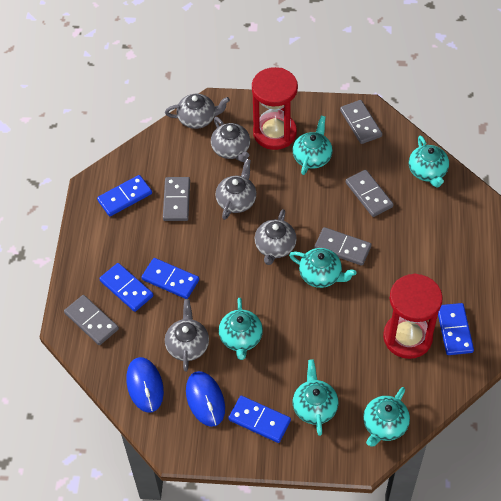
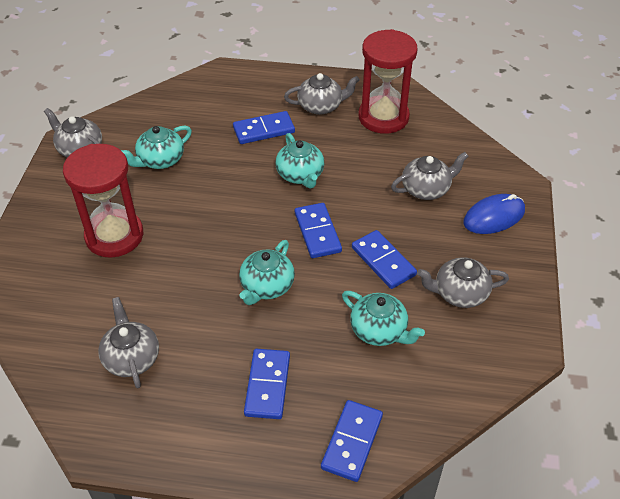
blue mouse: 2 -> 1
grey domino: 5 -> 0
turquoise teapot: 6 -> 4

